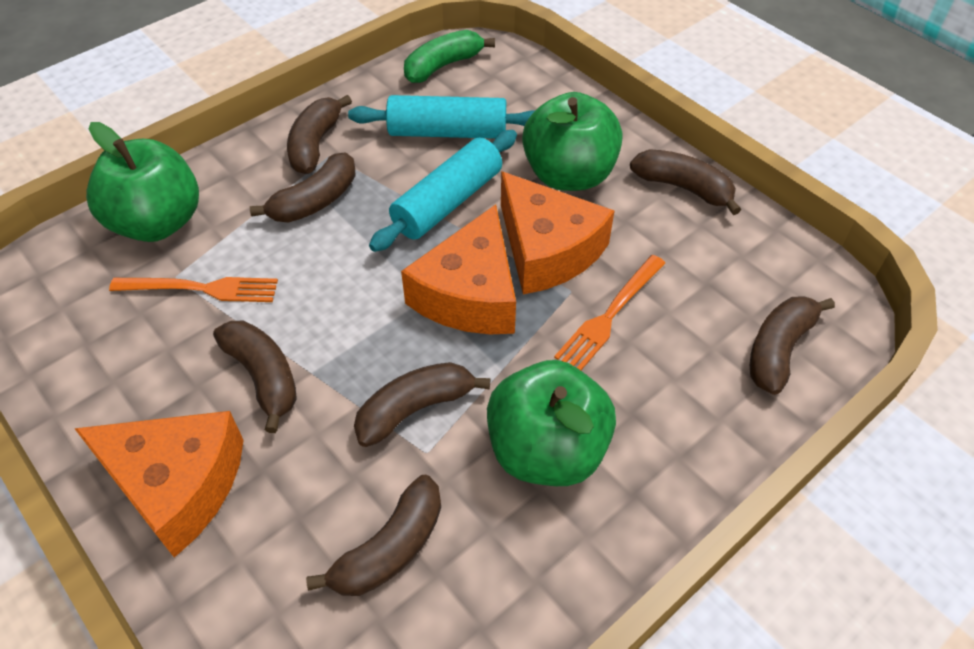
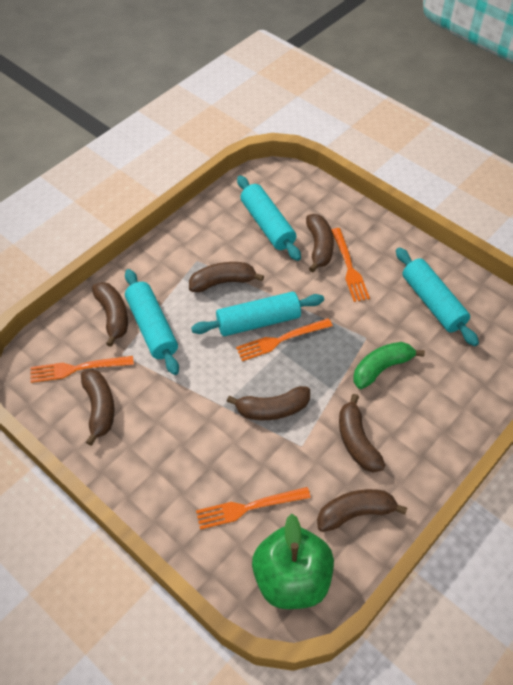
green apple: 3 -> 1
orange cheese: 3 -> 0
orange fork: 2 -> 4
turquoise rolling pin: 2 -> 4

